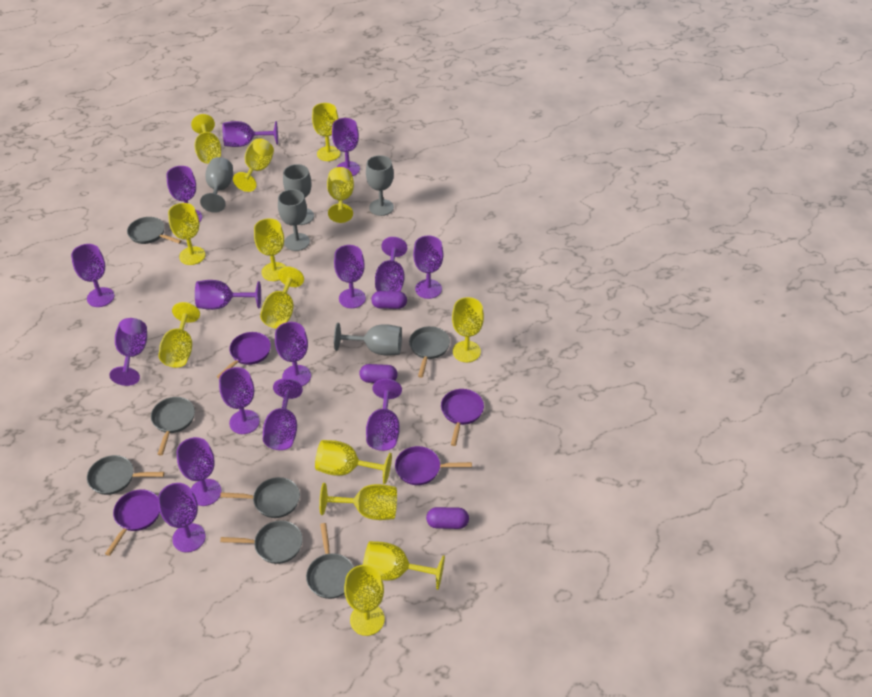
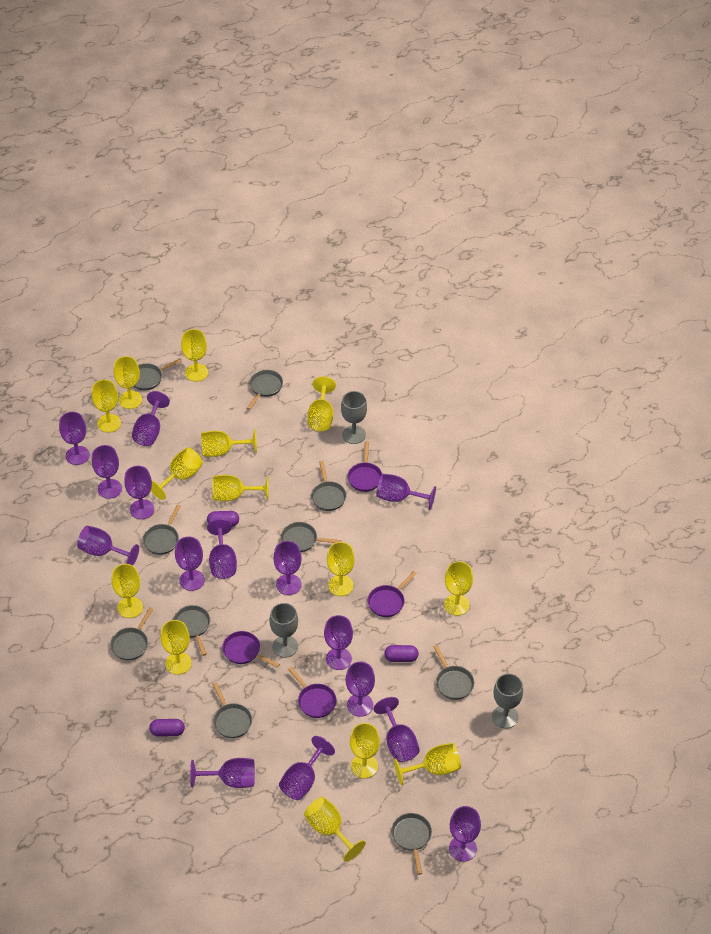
grey goblet: 5 -> 3
grey pan: 7 -> 10
yellow goblet: 13 -> 14

